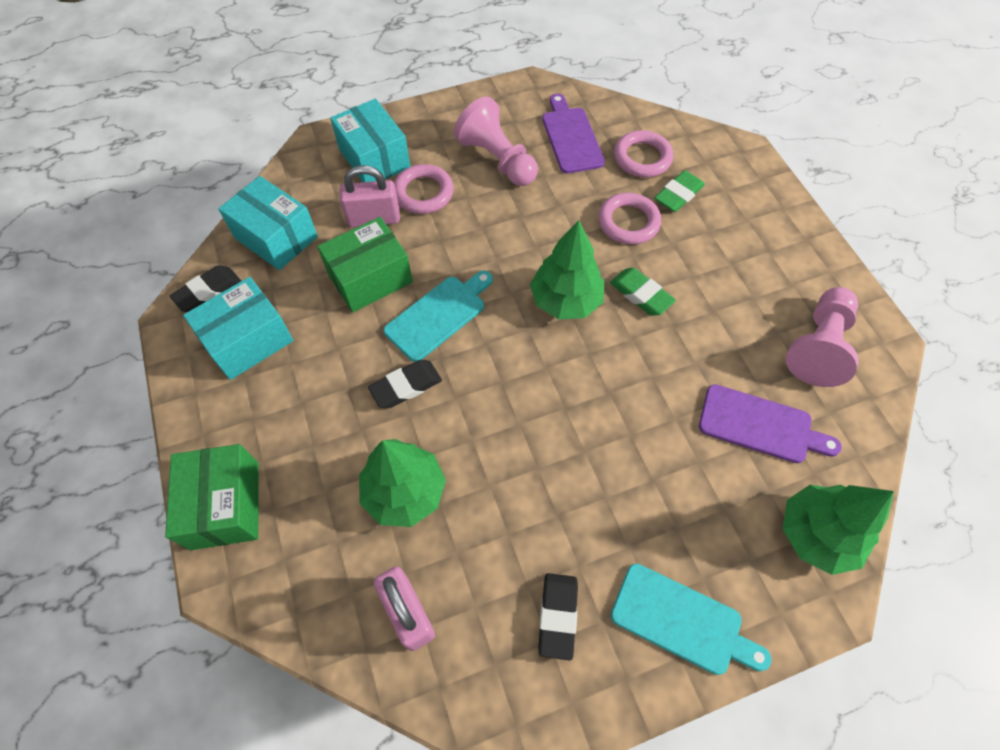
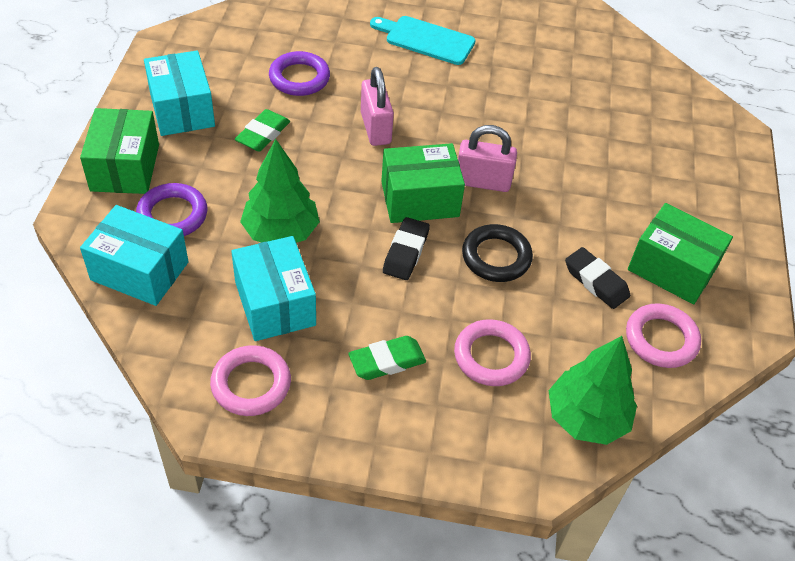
black eraser: 3 -> 2
black ring: 0 -> 1
green box: 2 -> 3
green tree: 3 -> 2
pink pawn: 2 -> 0
purple cutting board: 2 -> 0
purple ring: 0 -> 2
turquoise cutting board: 2 -> 1

